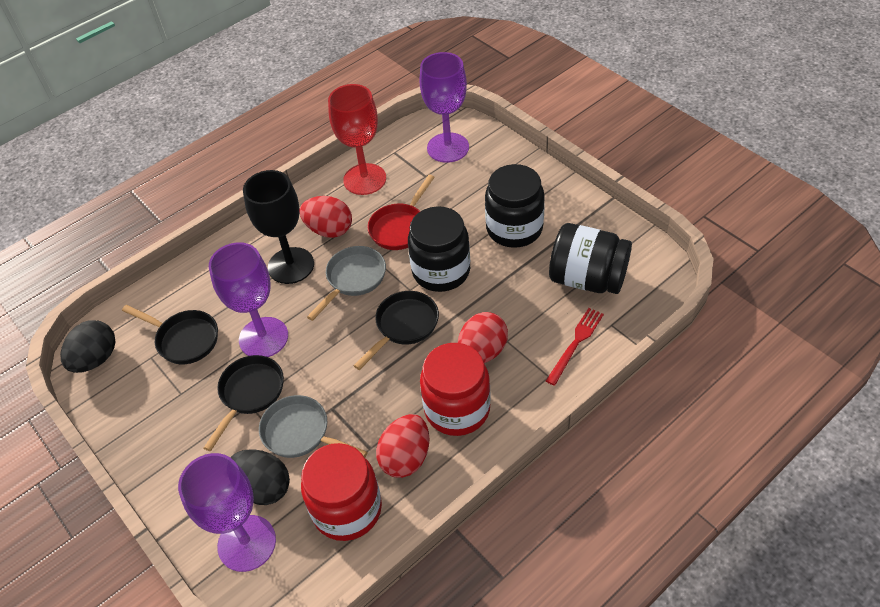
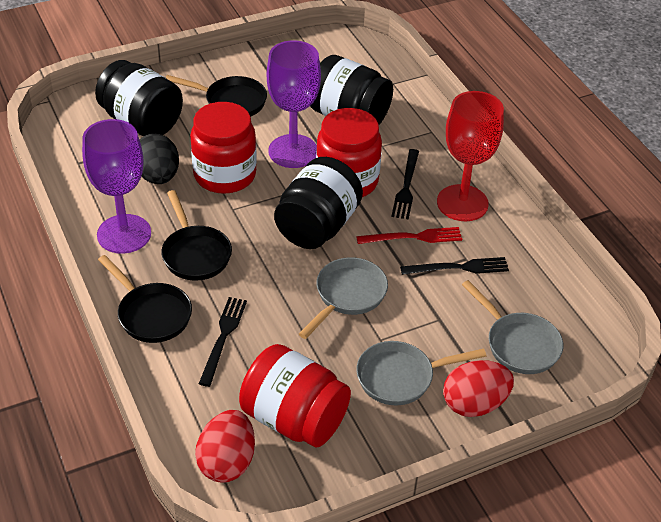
black egg: 2 -> 1
black fork: 0 -> 3
black goblet: 1 -> 0
grey pan: 2 -> 3
purple goblet: 3 -> 2
red egg: 3 -> 2
red jar: 2 -> 3
red pan: 1 -> 0

